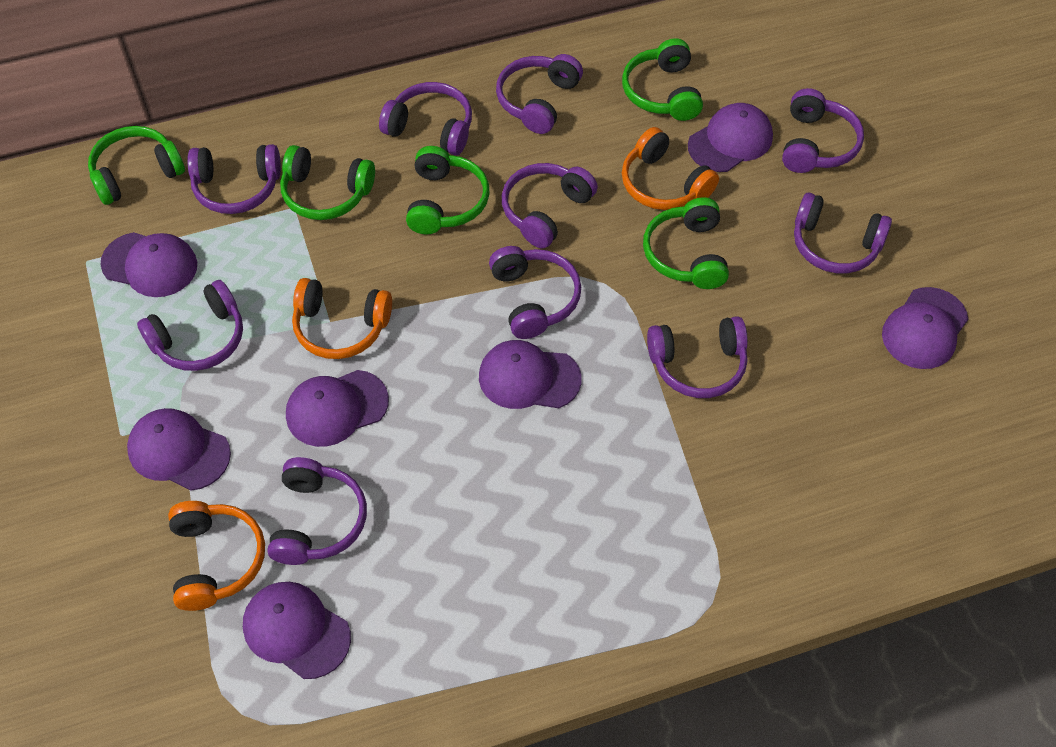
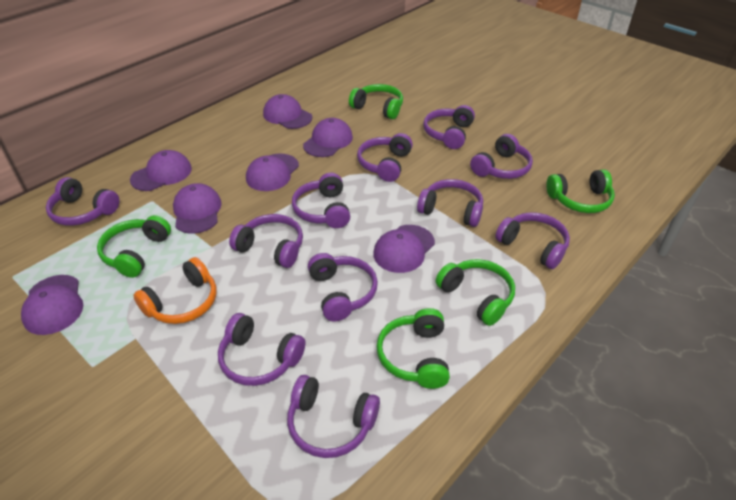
orange headphones: 3 -> 1
purple headphones: 10 -> 11

